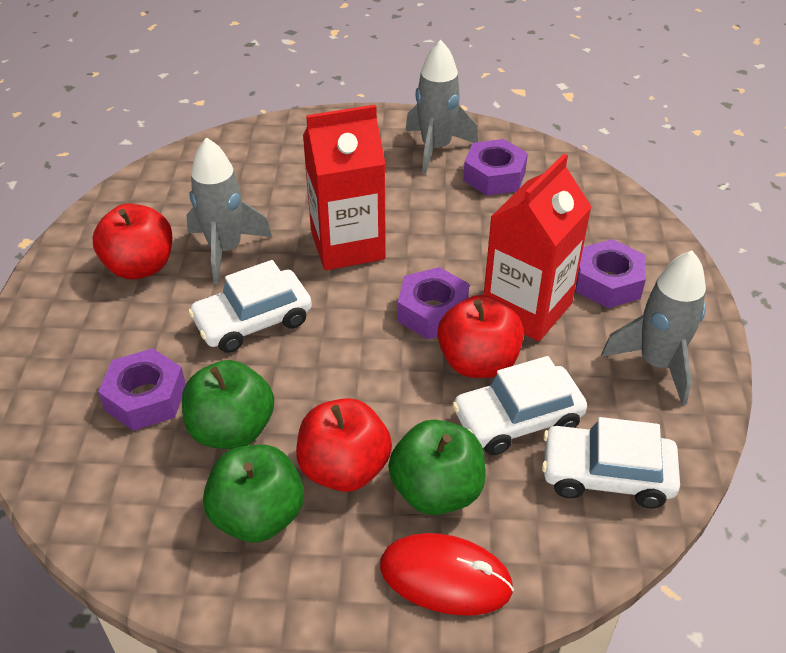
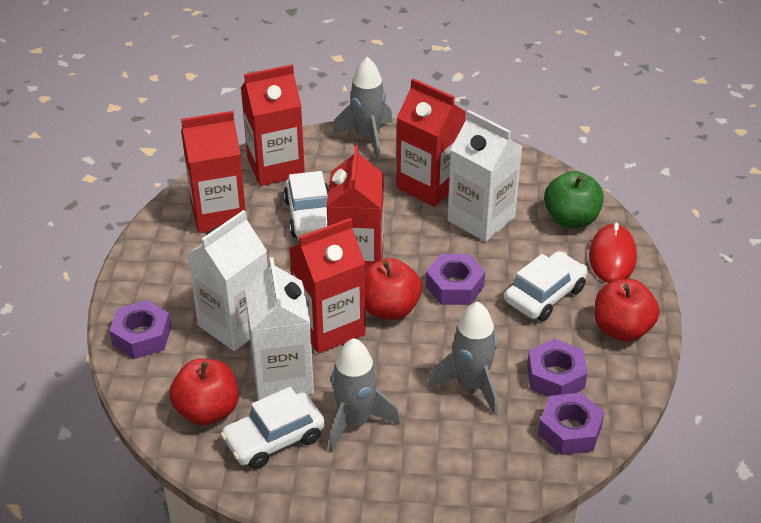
green apple: 3 -> 1
red carton: 2 -> 5
white carton: 0 -> 3

